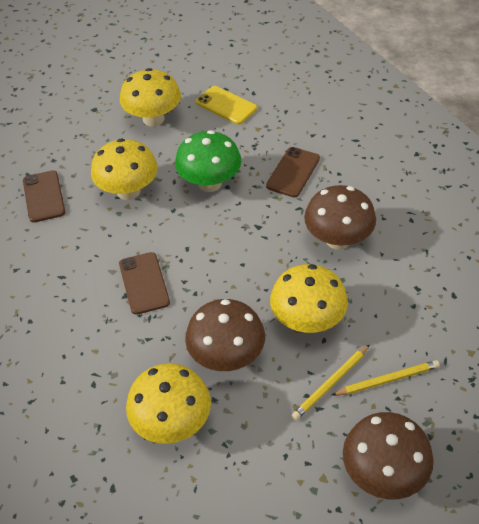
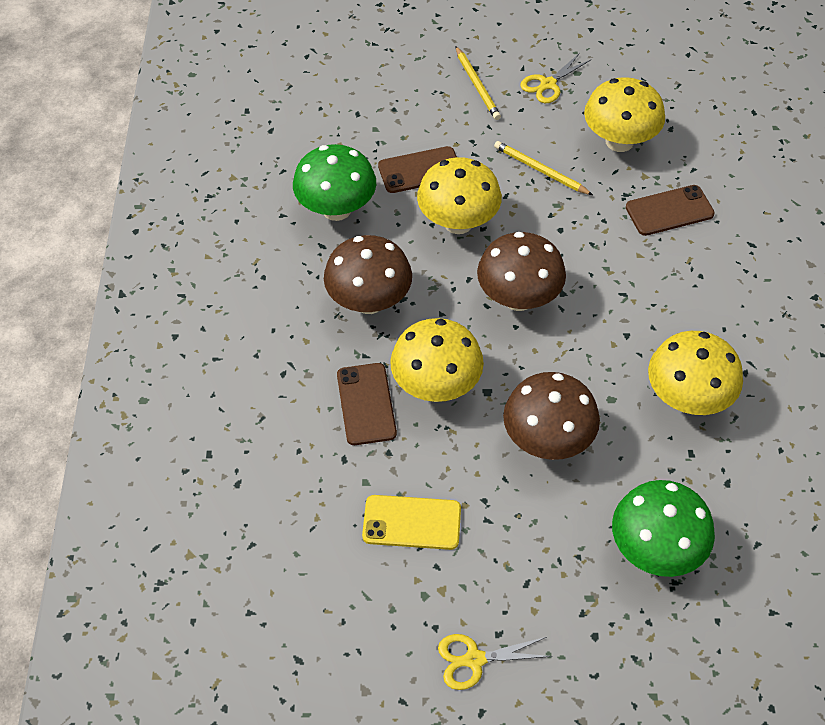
green mushroom: 1 -> 2
yellow scissors: 0 -> 2

